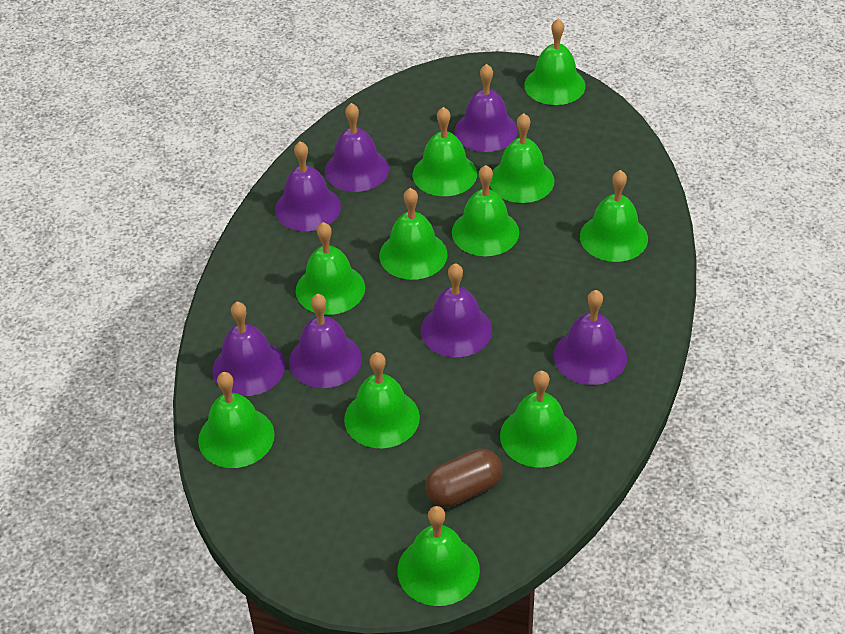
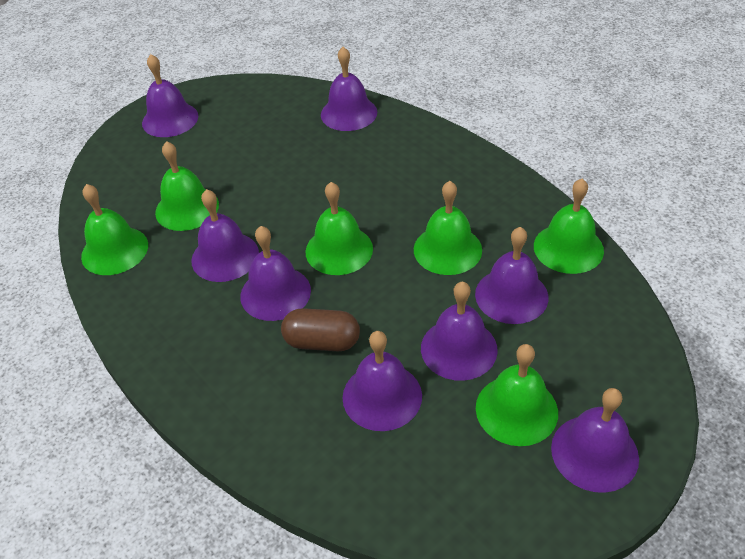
green bell: 11 -> 6
purple bell: 7 -> 8

